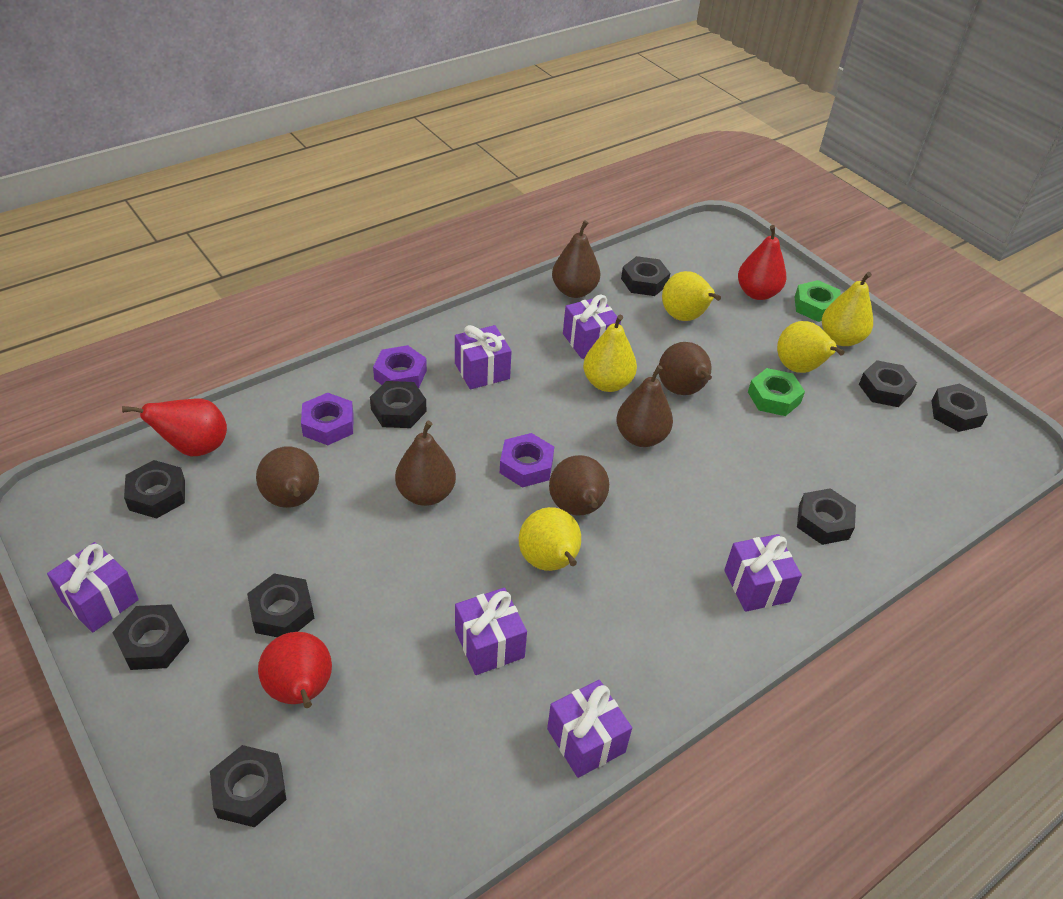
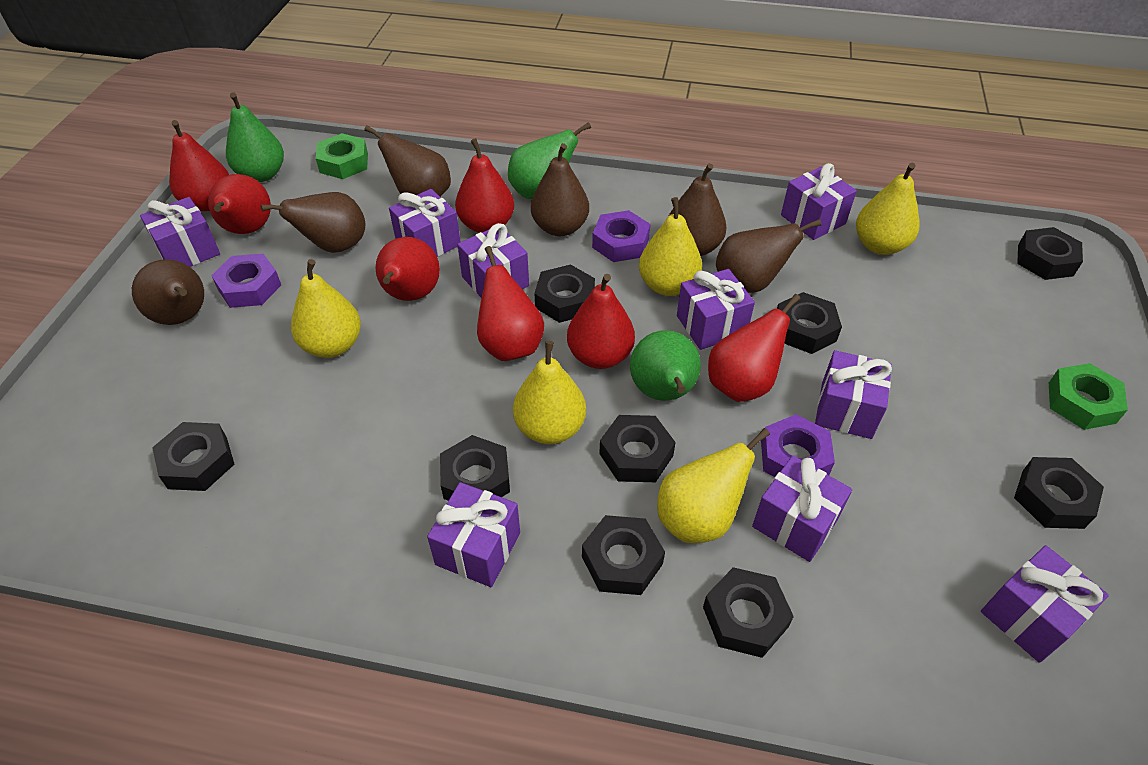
green pear: 0 -> 3
purple gift: 6 -> 9
red pear: 3 -> 7

